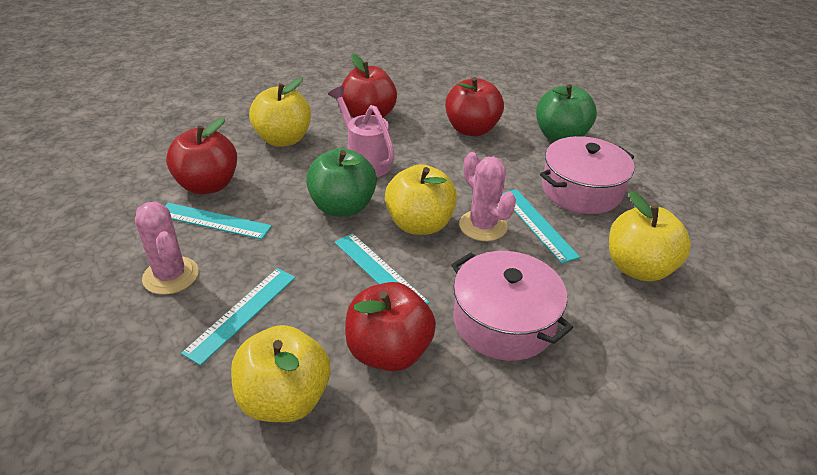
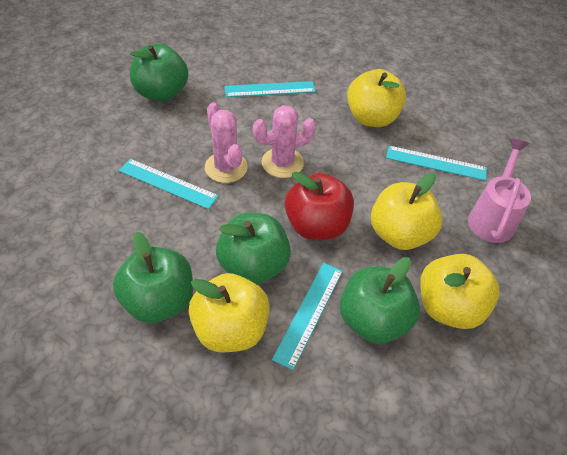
green apple: 2 -> 4
pink pot: 2 -> 0
red apple: 4 -> 1

